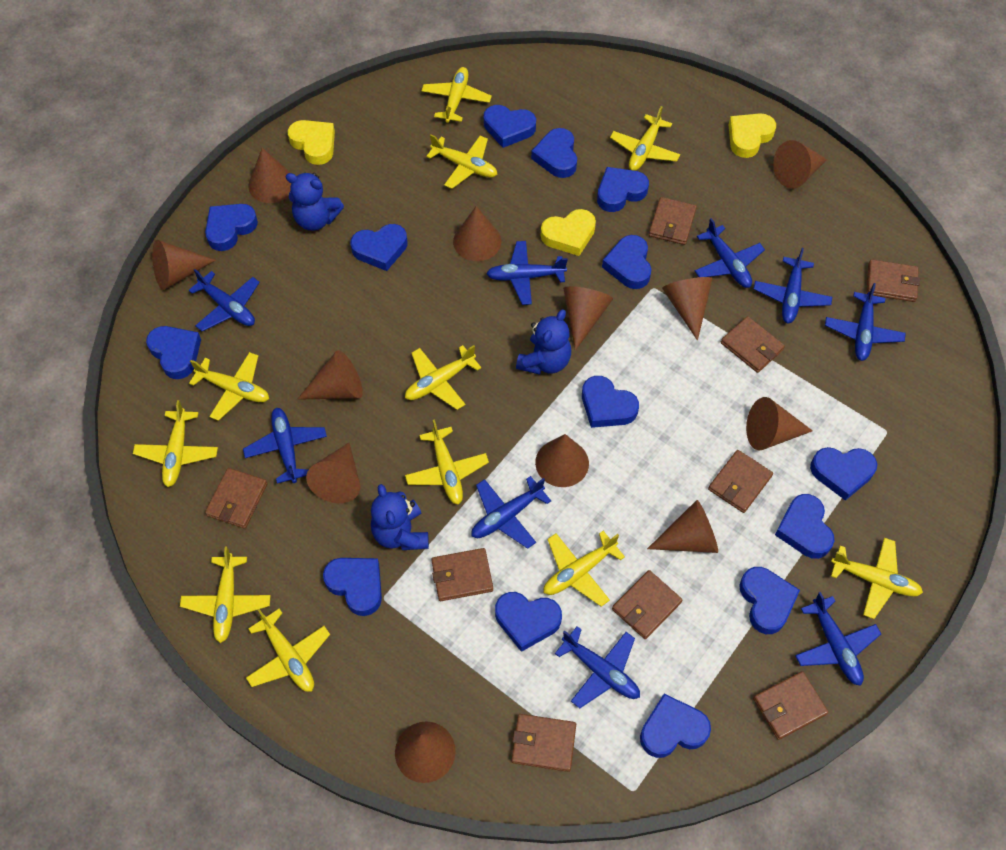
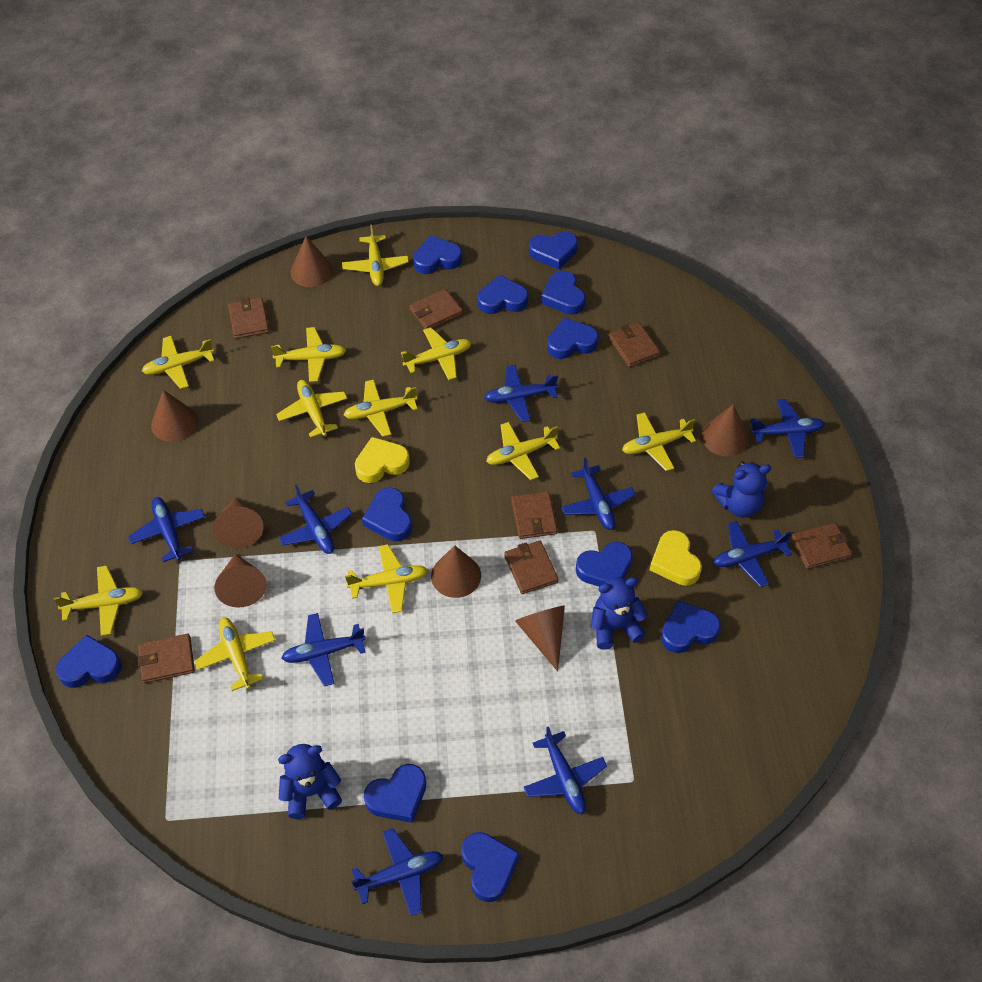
blue heart: 14 -> 11
brown cone: 12 -> 7
brown wallet: 9 -> 7
yellow heart: 3 -> 2

